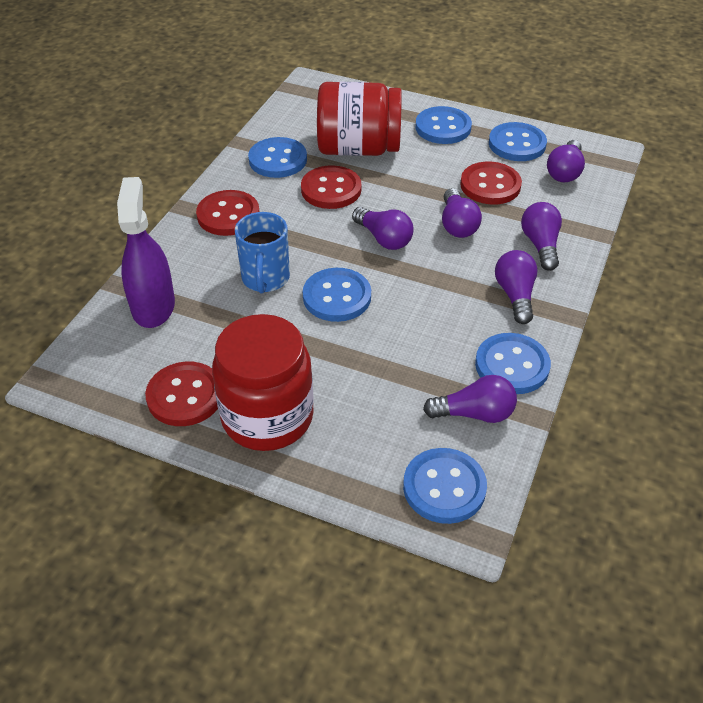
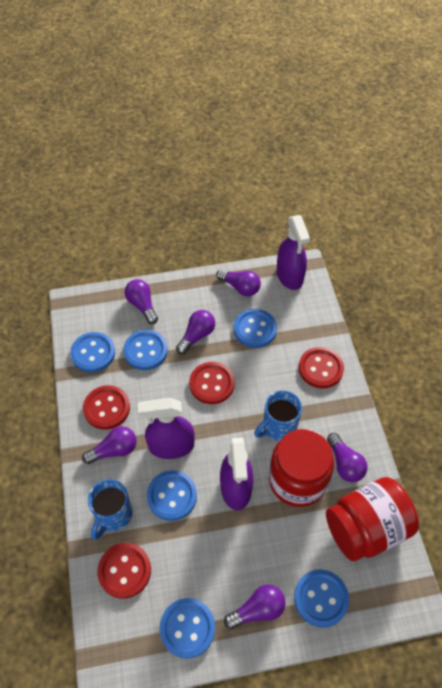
blue mug: 1 -> 2
purple spray bottle: 1 -> 3

